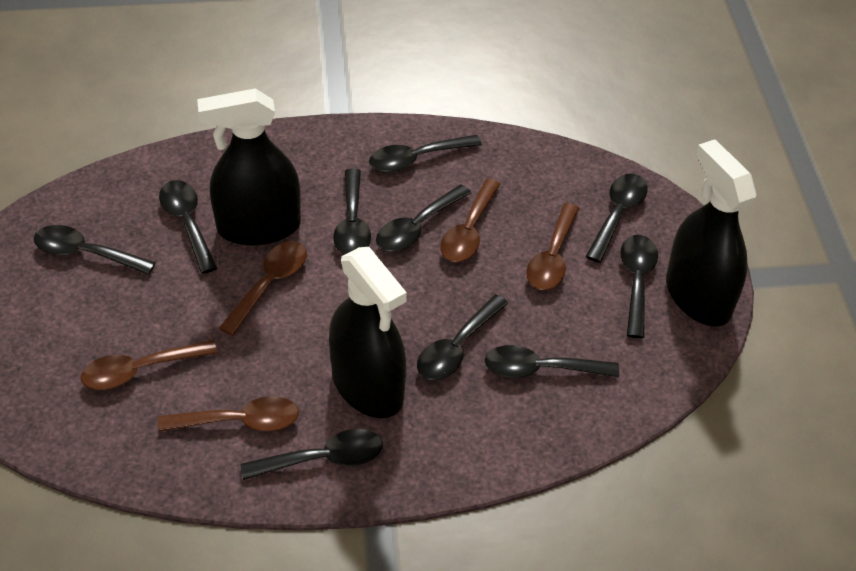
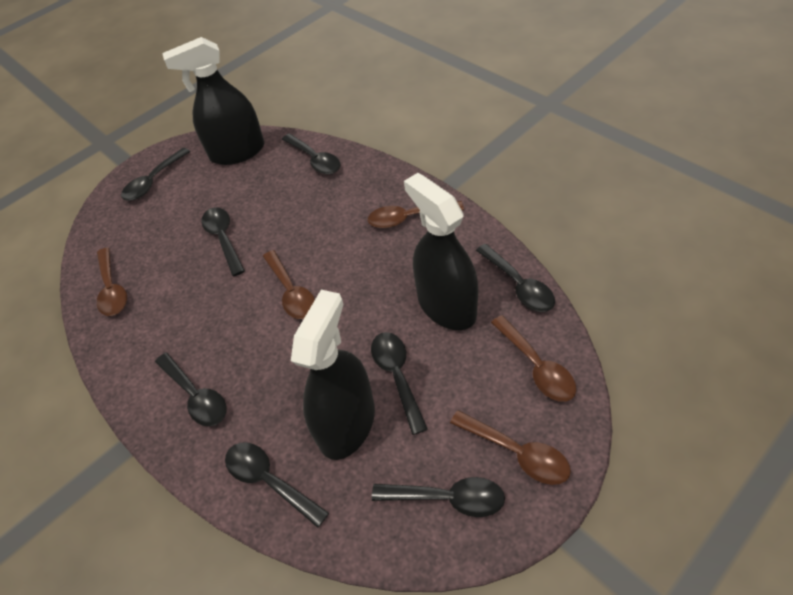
black spoon: 10 -> 8

